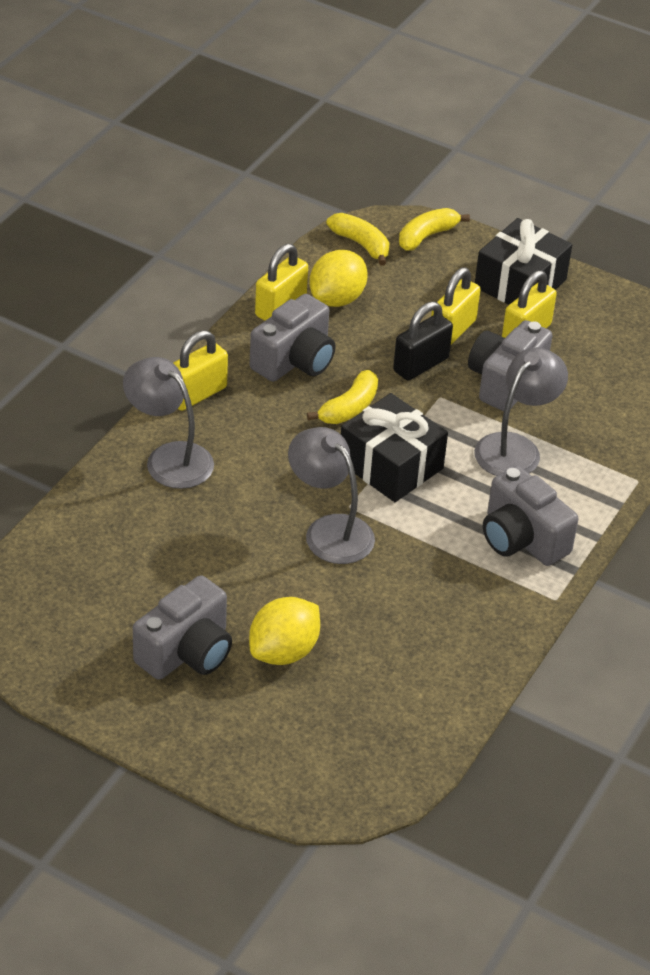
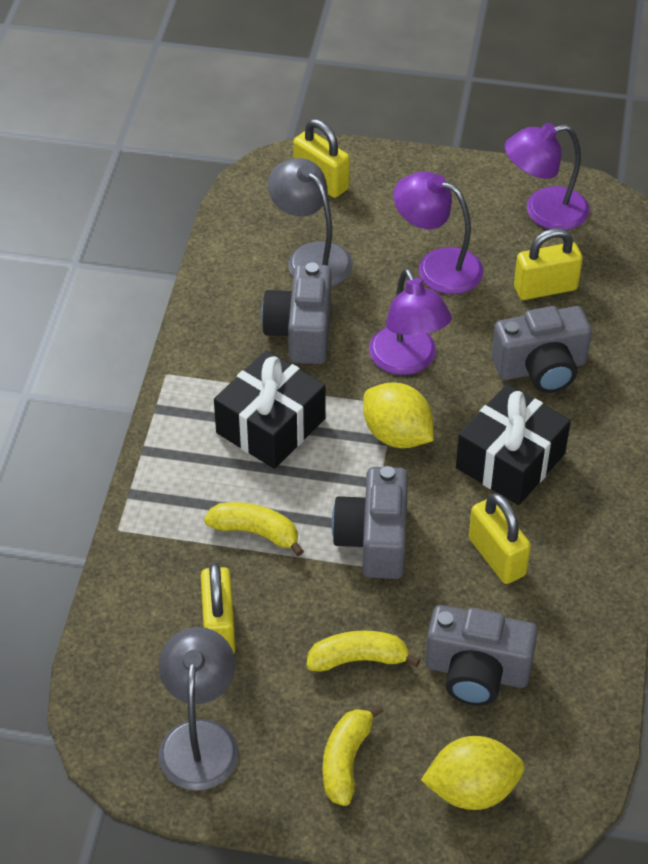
black padlock: 1 -> 0
grey lamp: 3 -> 2
purple lamp: 0 -> 3

